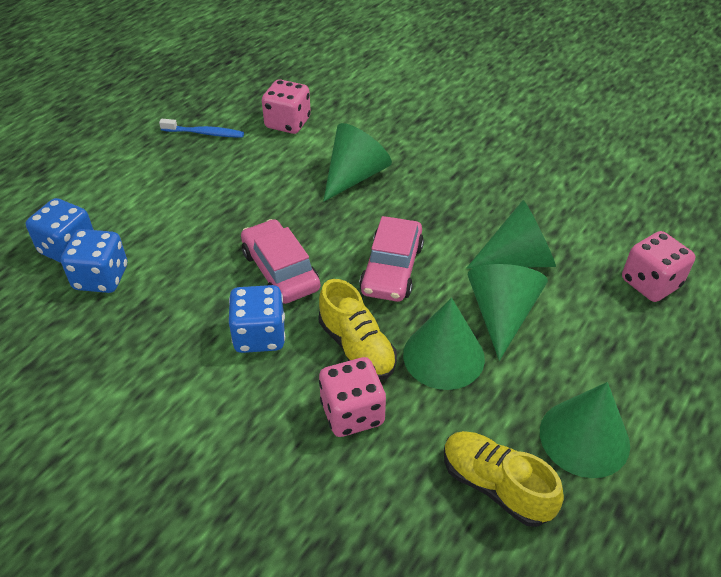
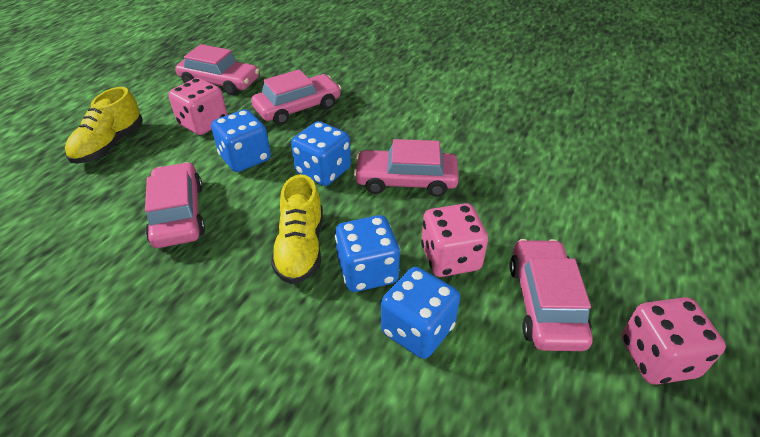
blue dice: 3 -> 4
blue toothbrush: 1 -> 0
green cone: 5 -> 0
pink car: 2 -> 5

